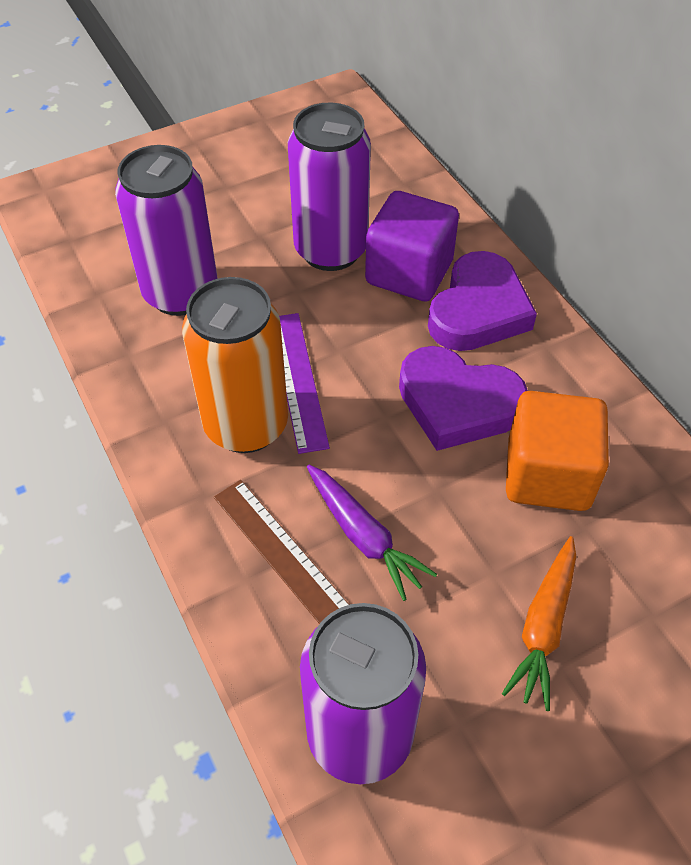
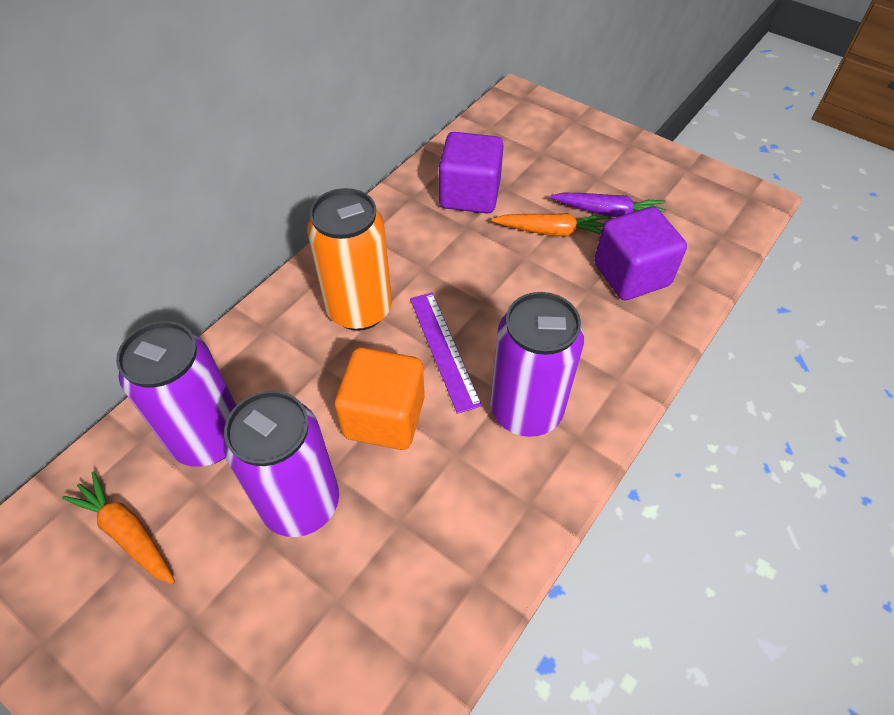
brown ruler: 1 -> 0
orange carrot: 1 -> 2
purple cube: 1 -> 2
purple heart: 2 -> 0

